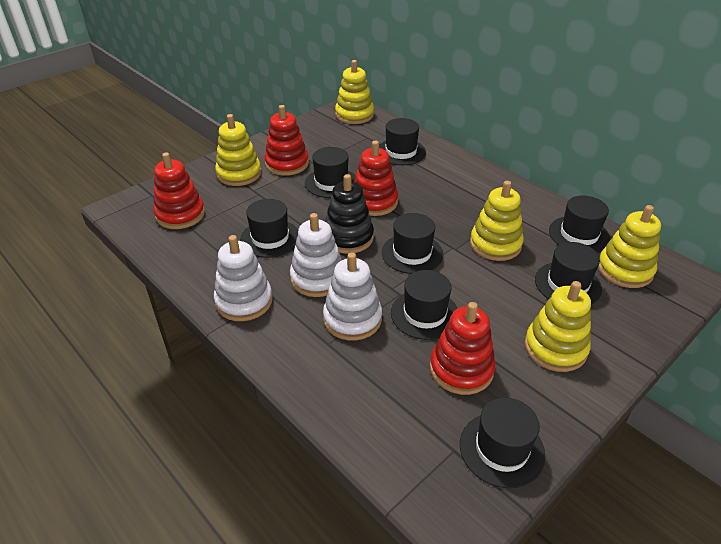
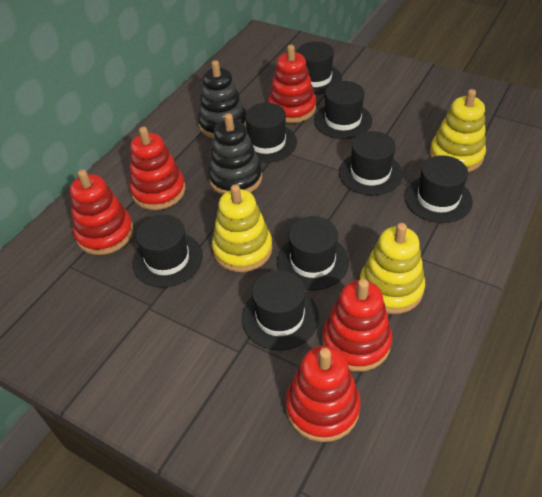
black stacking toy: 1 -> 2
red stacking toy: 4 -> 5
white stacking toy: 3 -> 0
yellow stacking toy: 5 -> 3

